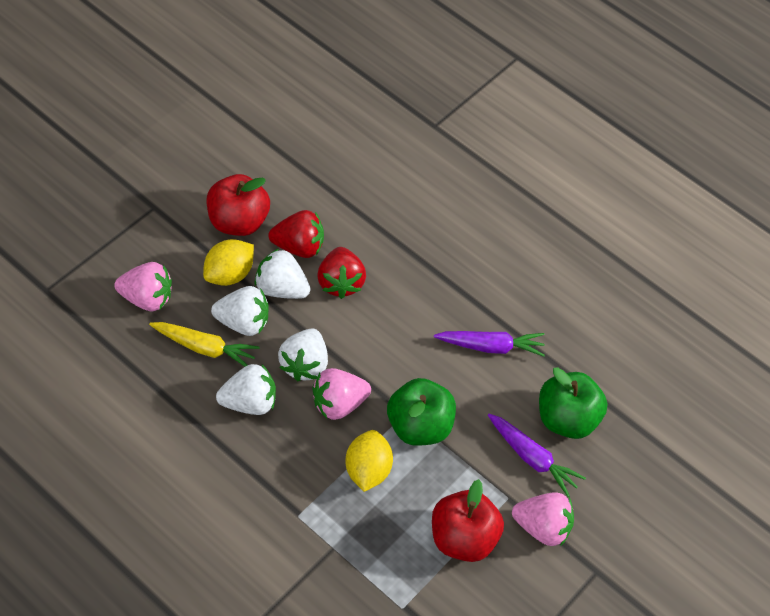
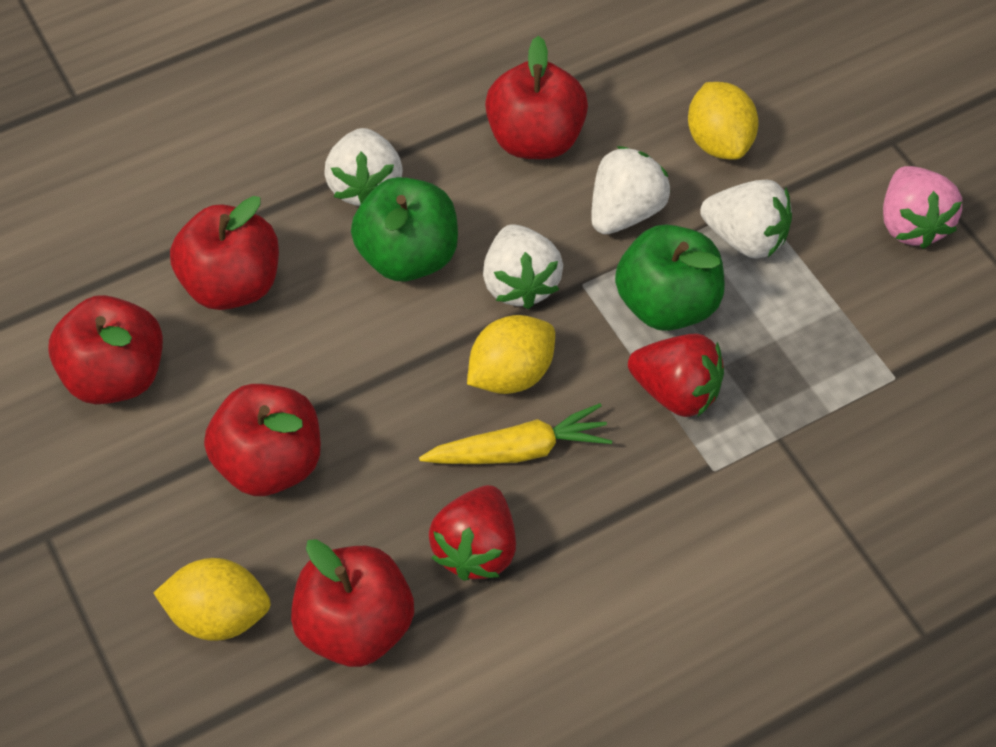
pink strawberry: 3 -> 1
purple carrot: 2 -> 0
red apple: 2 -> 5
yellow lemon: 2 -> 3

